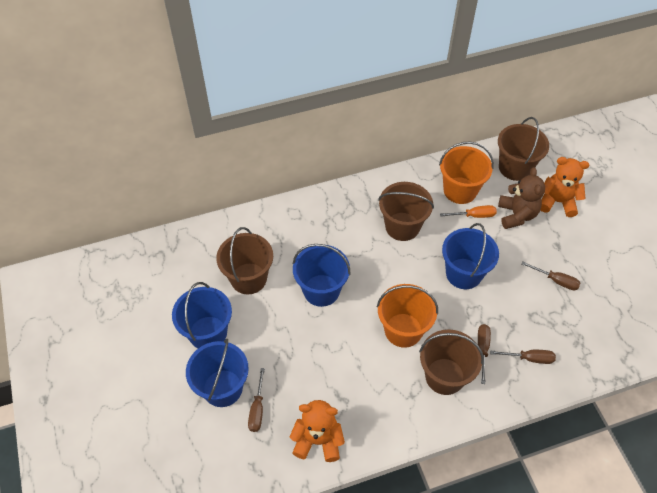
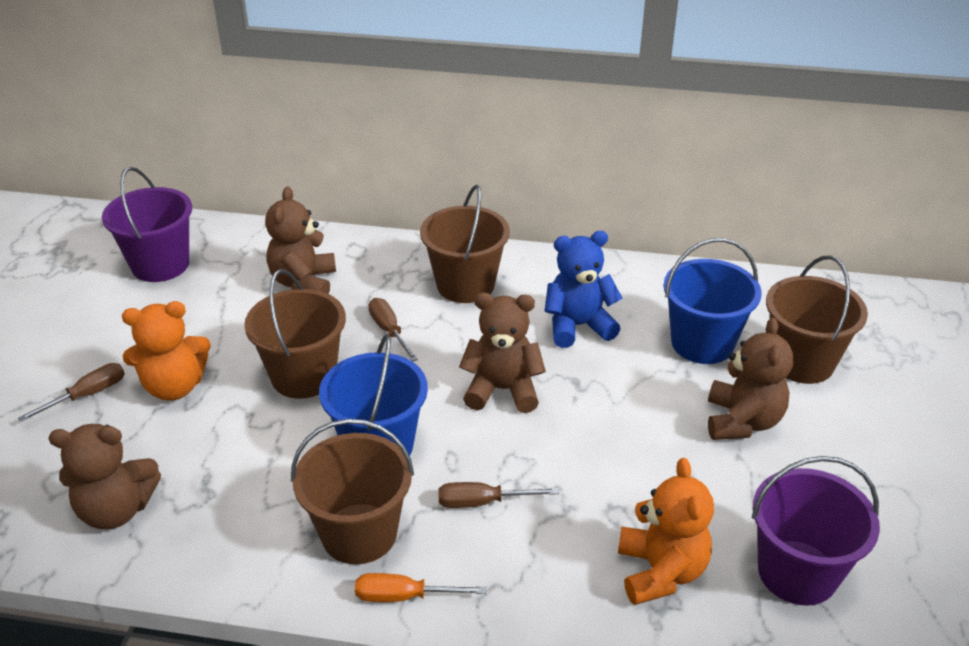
blue bucket: 4 -> 2
blue teddy bear: 0 -> 1
brown screwdriver: 4 -> 3
brown teddy bear: 1 -> 4
orange bucket: 2 -> 0
purple bucket: 0 -> 2

